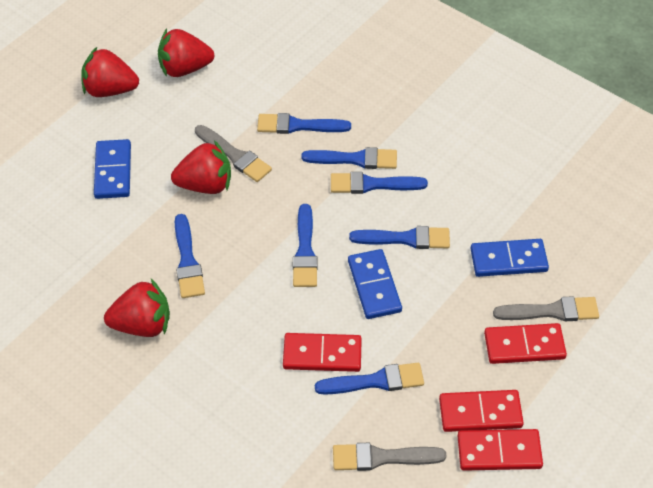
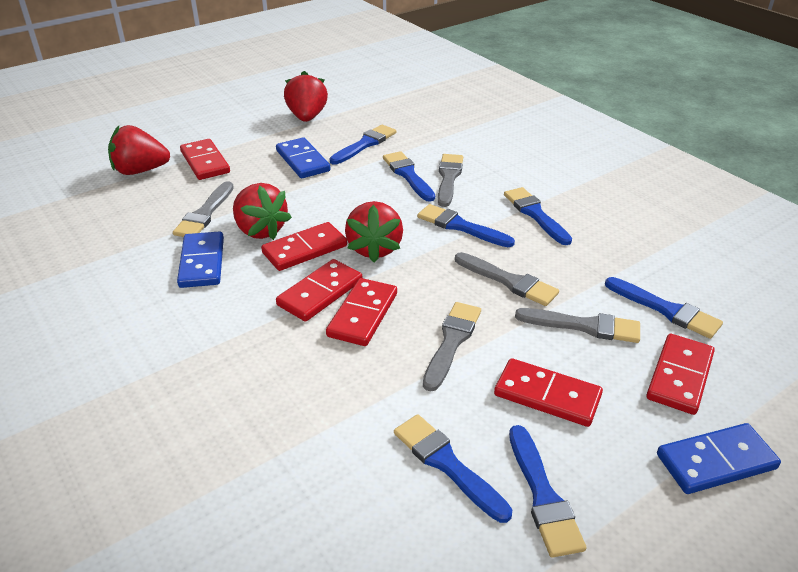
grey brush: 3 -> 5
red domino: 4 -> 6

